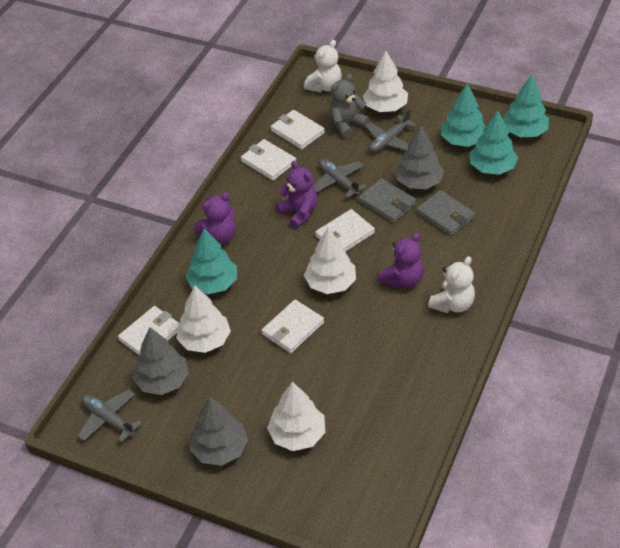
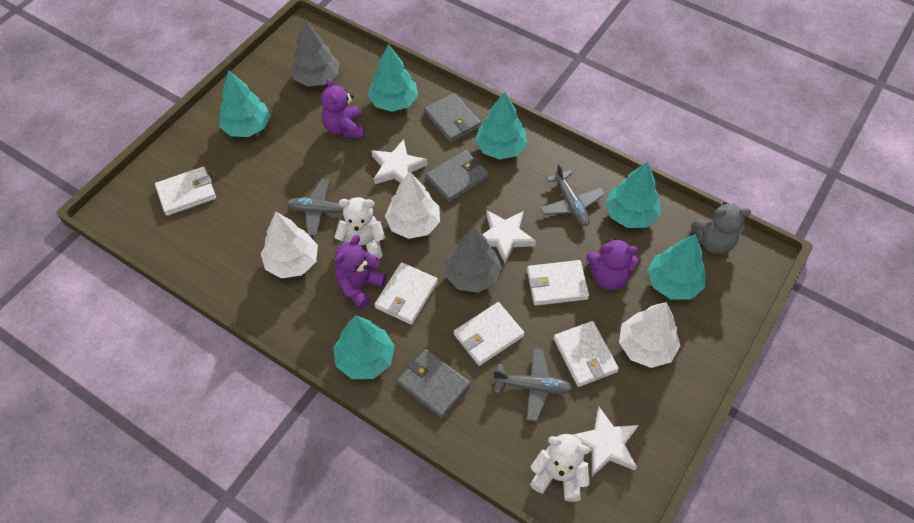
grey tree: 3 -> 2
grey wallet: 2 -> 3
turquoise tree: 4 -> 6
white star: 0 -> 3
white tree: 4 -> 3

